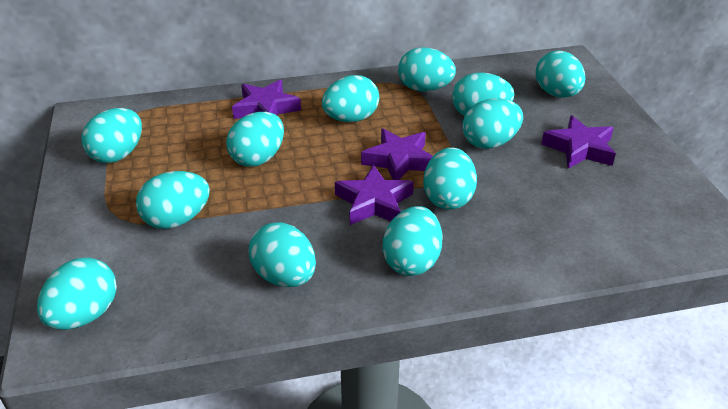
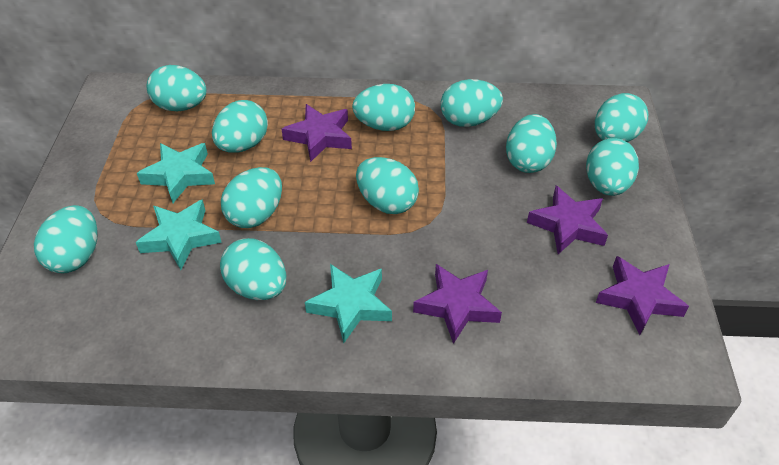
turquoise egg: 12 -> 11
turquoise star: 0 -> 3

